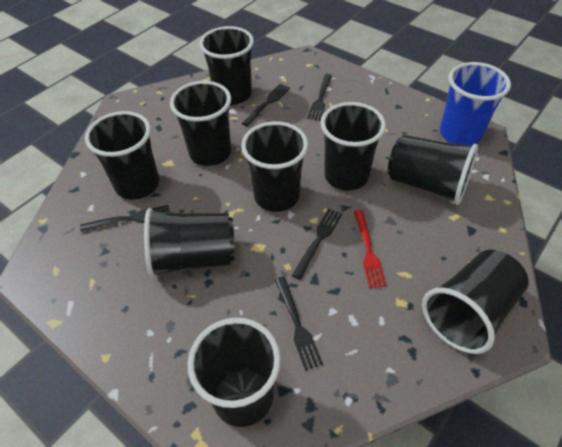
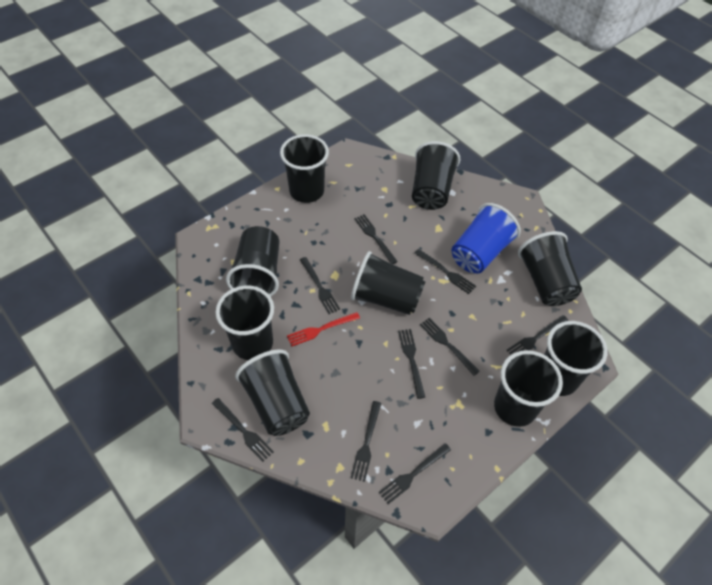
black fork: 5 -> 9

